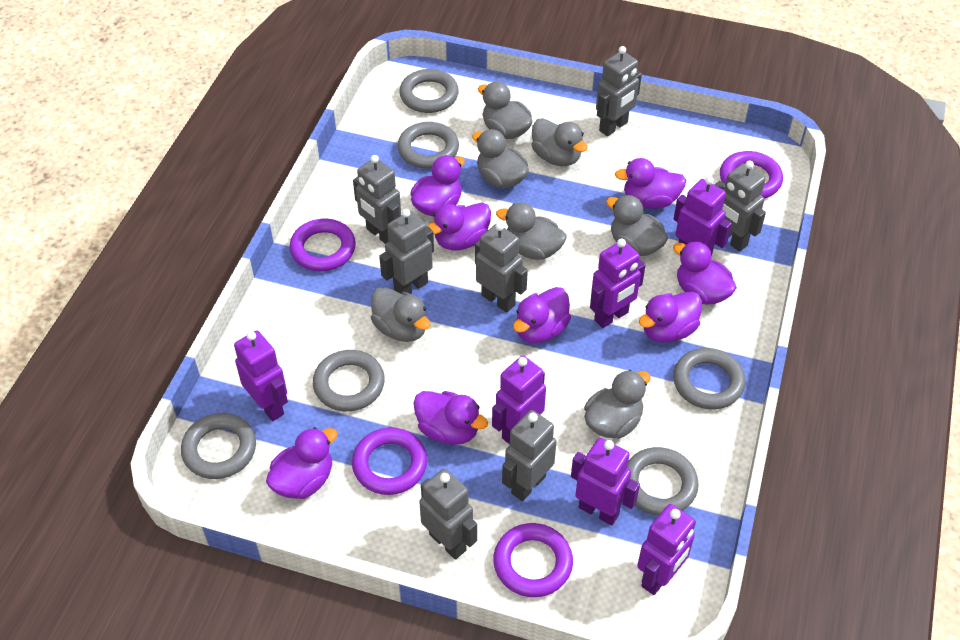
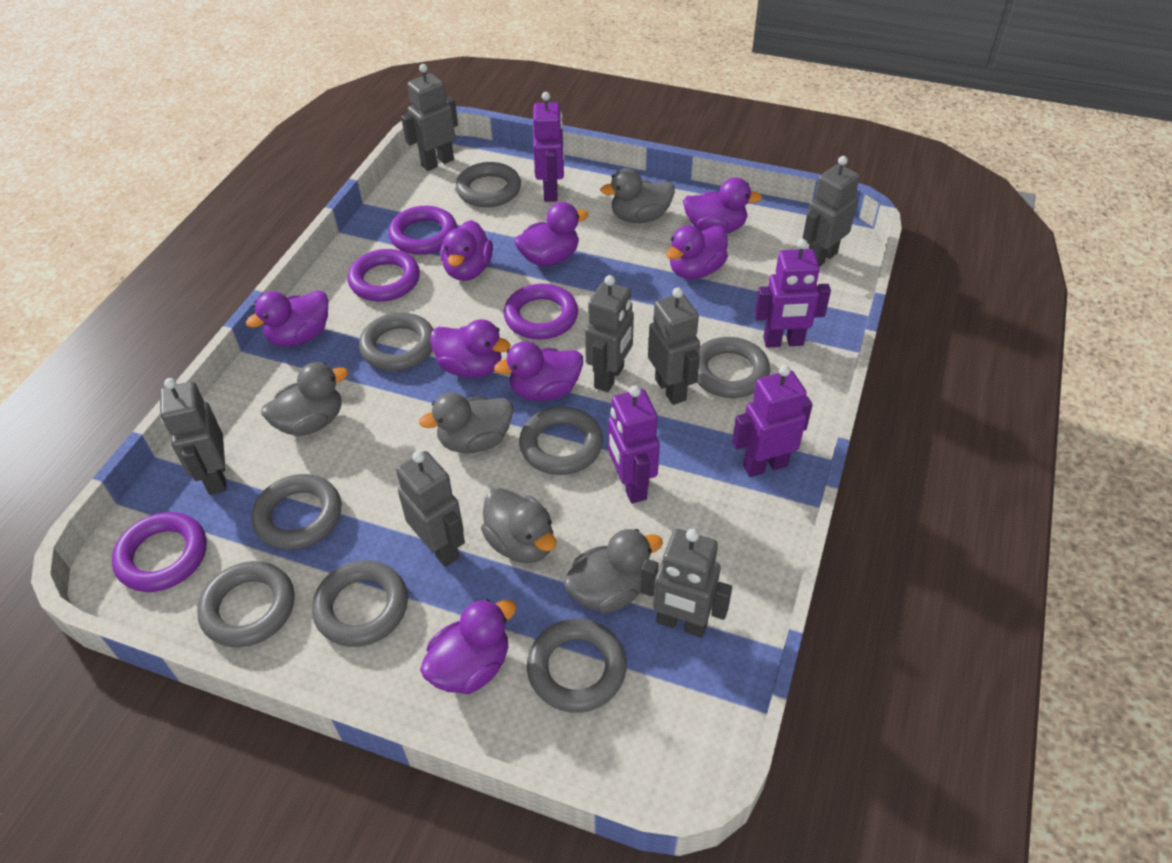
grey duck: 7 -> 5
grey ring: 6 -> 8
purple robot: 6 -> 4

